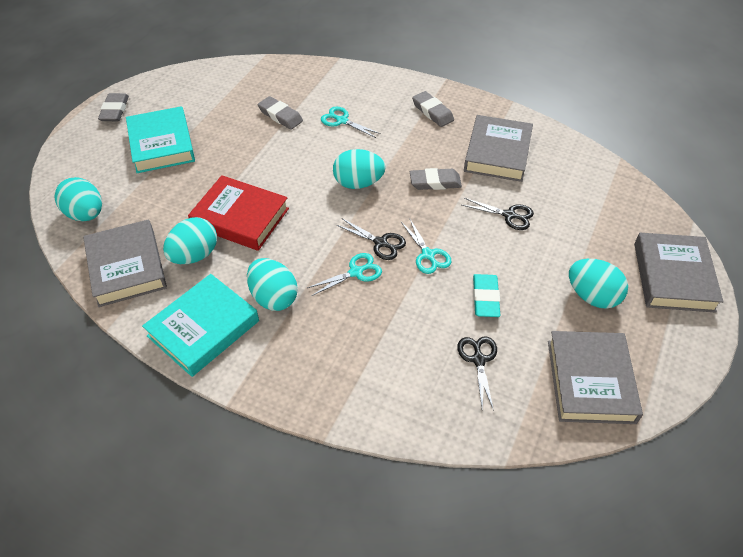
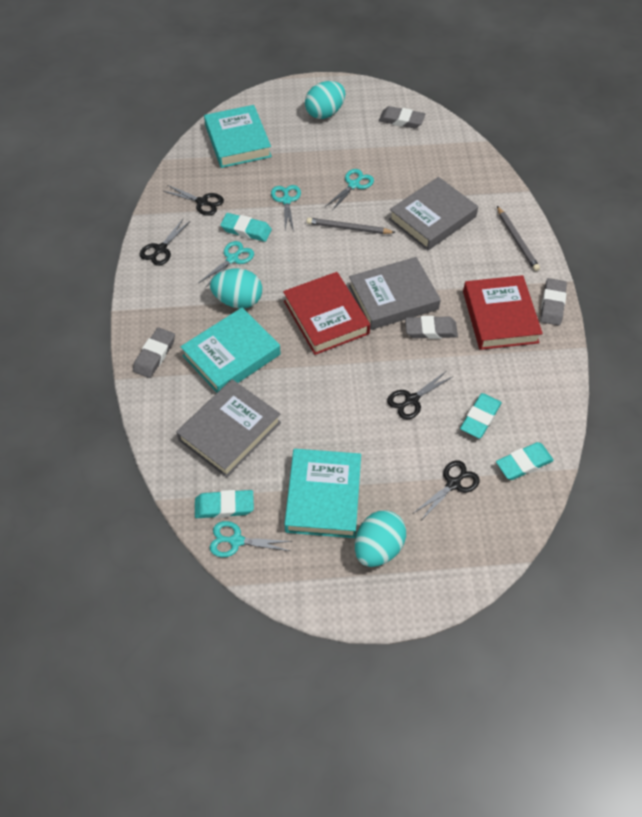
black scissors: 3 -> 4
grey book: 4 -> 3
grey pencil: 0 -> 2
red book: 1 -> 2
turquoise book: 2 -> 3
turquoise egg: 5 -> 3
turquoise eraser: 1 -> 4
turquoise scissors: 3 -> 4

